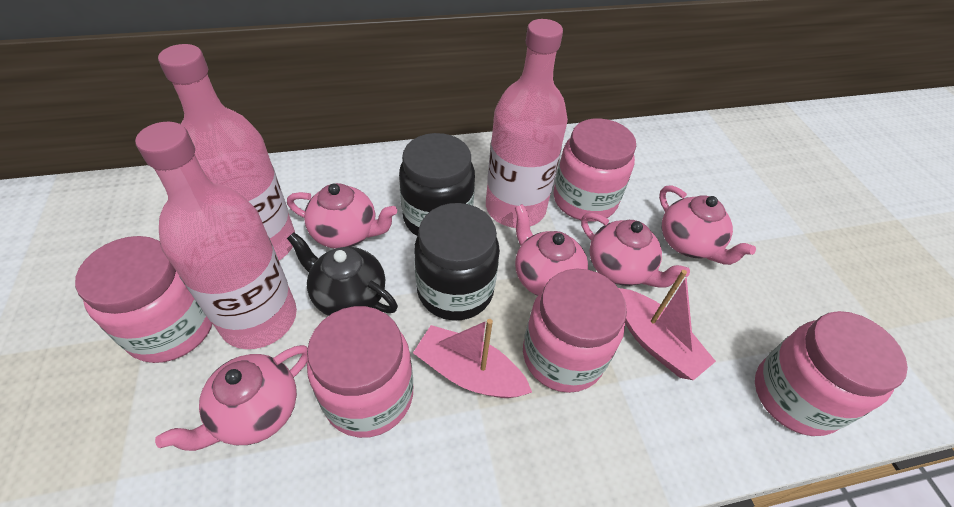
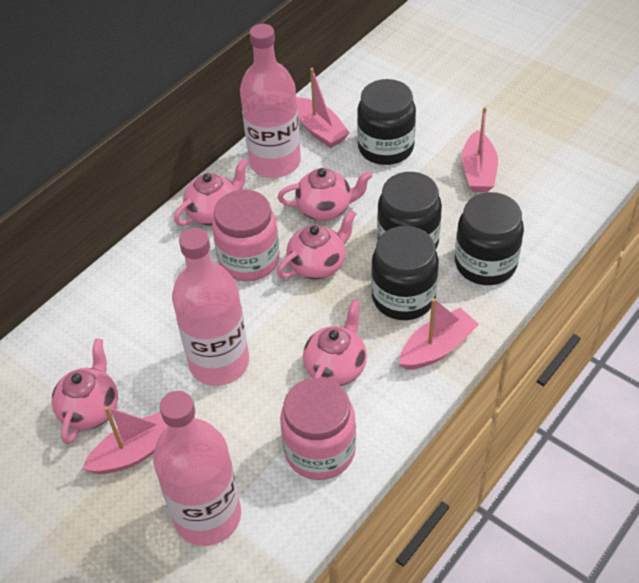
black jar: 2 -> 4
black teapot: 1 -> 0
pink boat: 2 -> 4
pink jar: 5 -> 2

